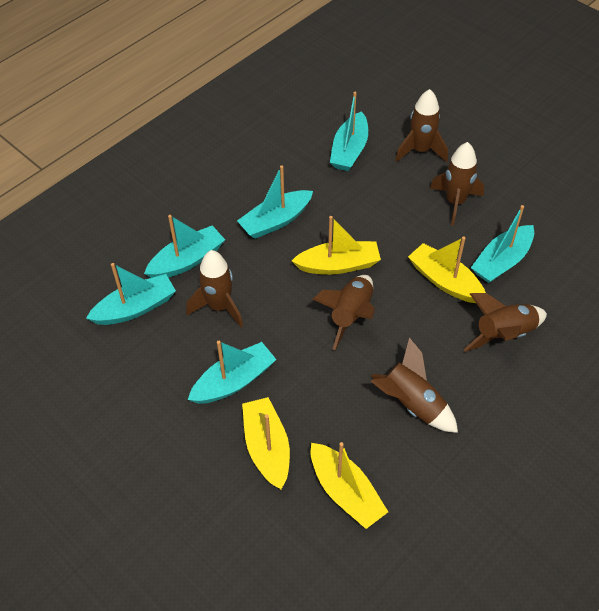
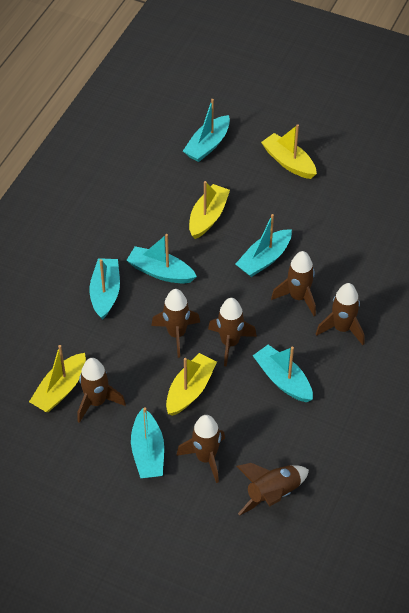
brown rocket: 6 -> 7

